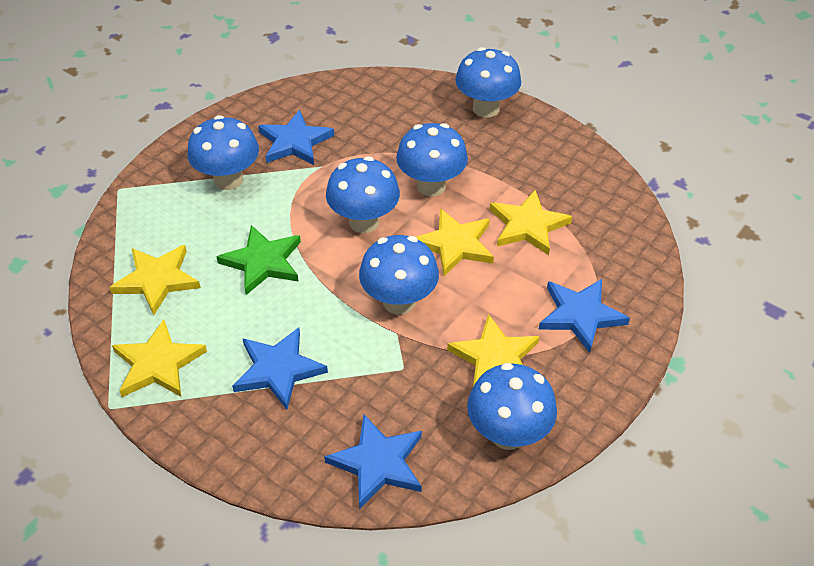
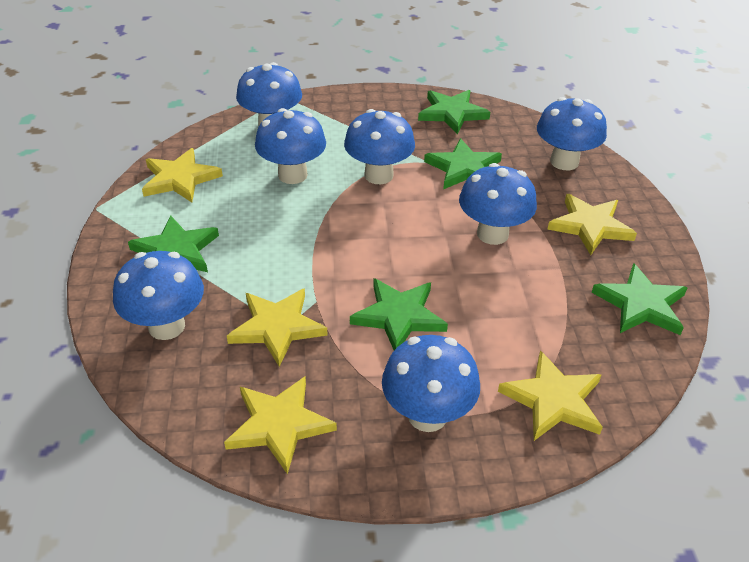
blue mushroom: 6 -> 7
blue star: 4 -> 0
green star: 1 -> 5

